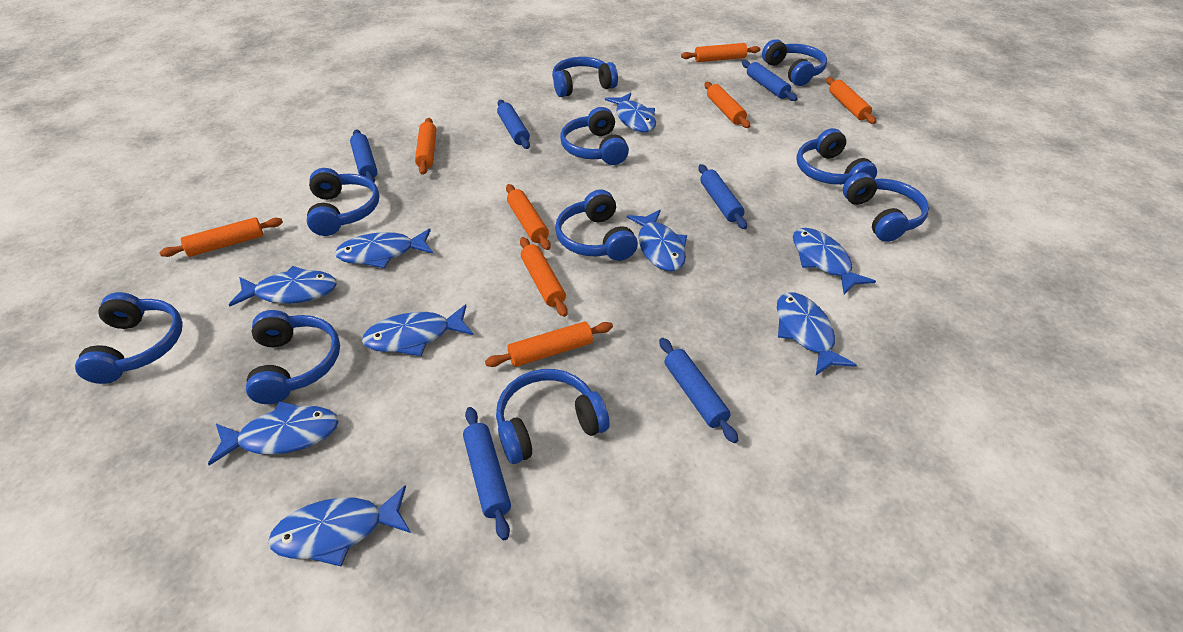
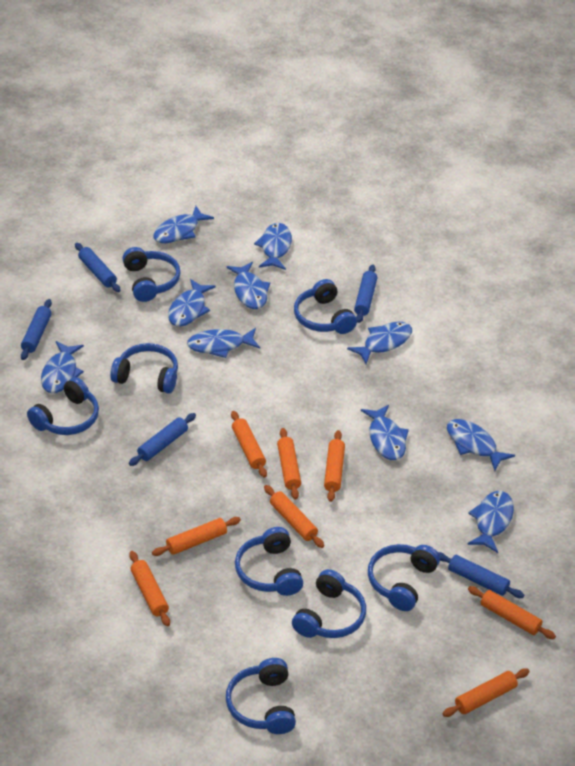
blue fish: 9 -> 10
blue headphones: 10 -> 8
blue rolling pin: 6 -> 5

